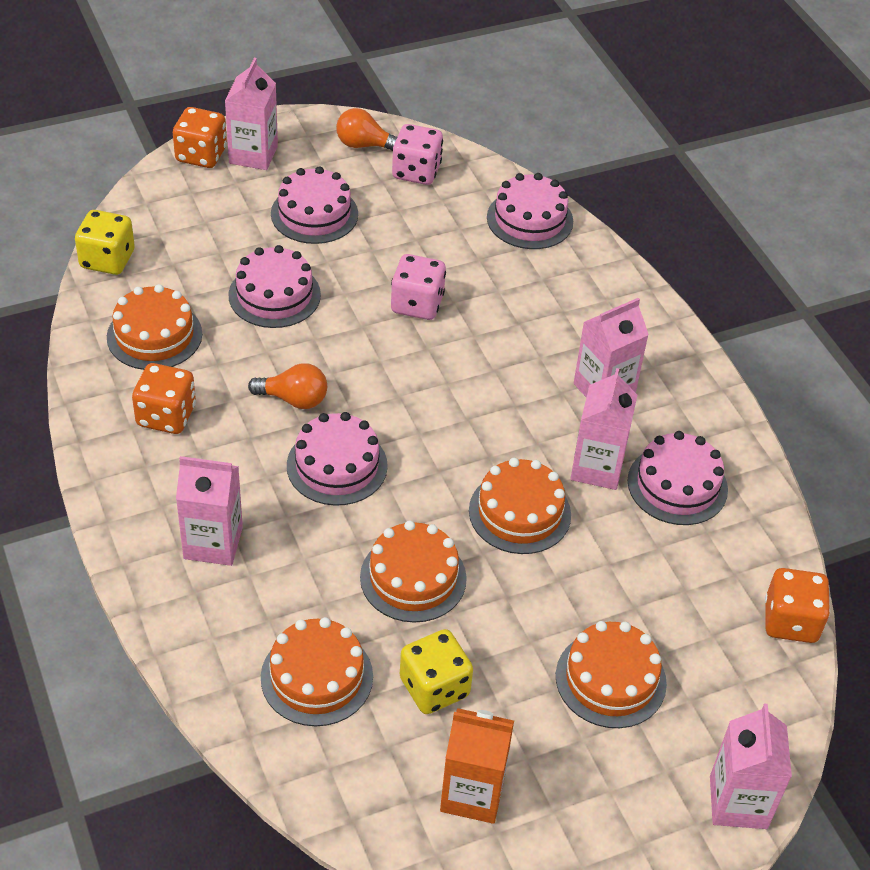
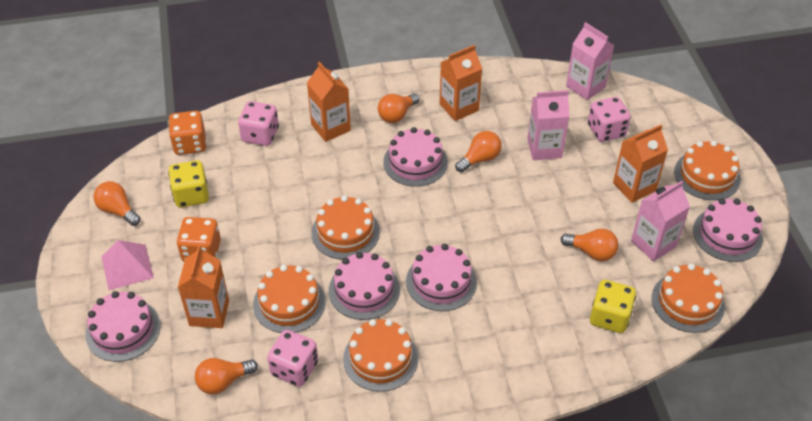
orange carton: 1 -> 4
orange dice: 3 -> 2
orange light bulb: 2 -> 5
pink carton: 5 -> 3
pink dice: 2 -> 3
pink pyramid: 0 -> 1

